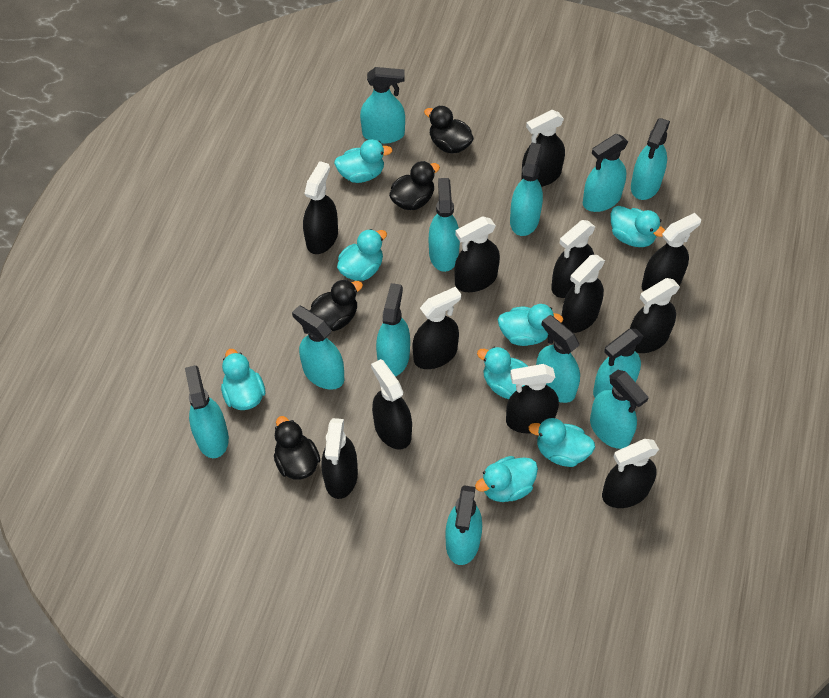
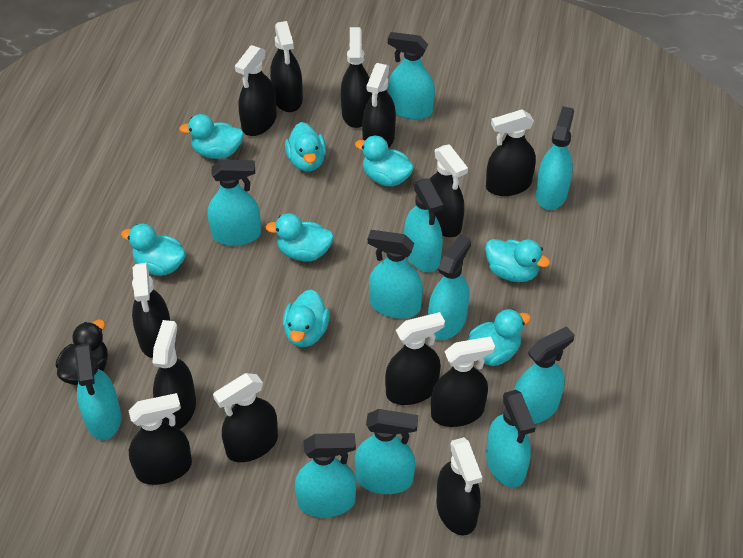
black duck: 4 -> 1
black spray bottle: 12 -> 13
turquoise spray bottle: 12 -> 11

